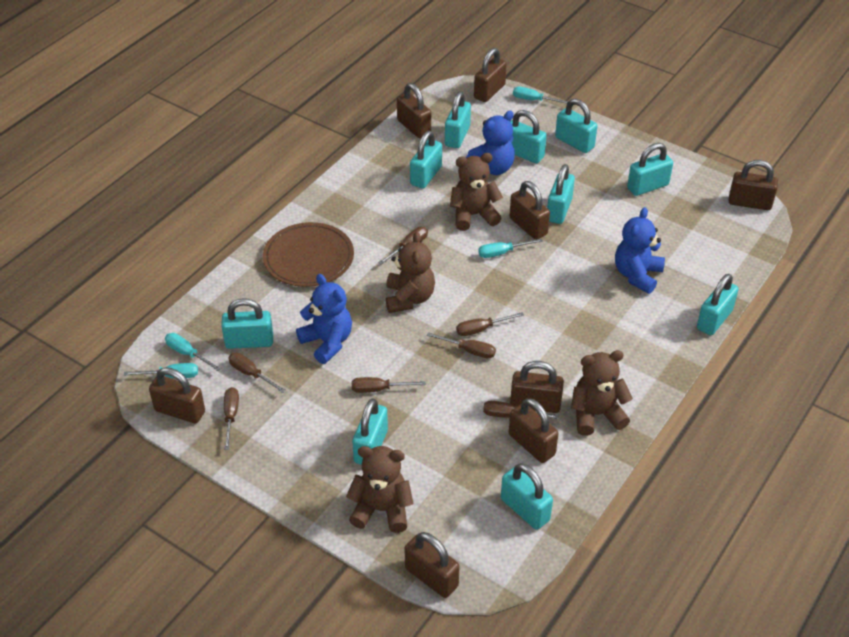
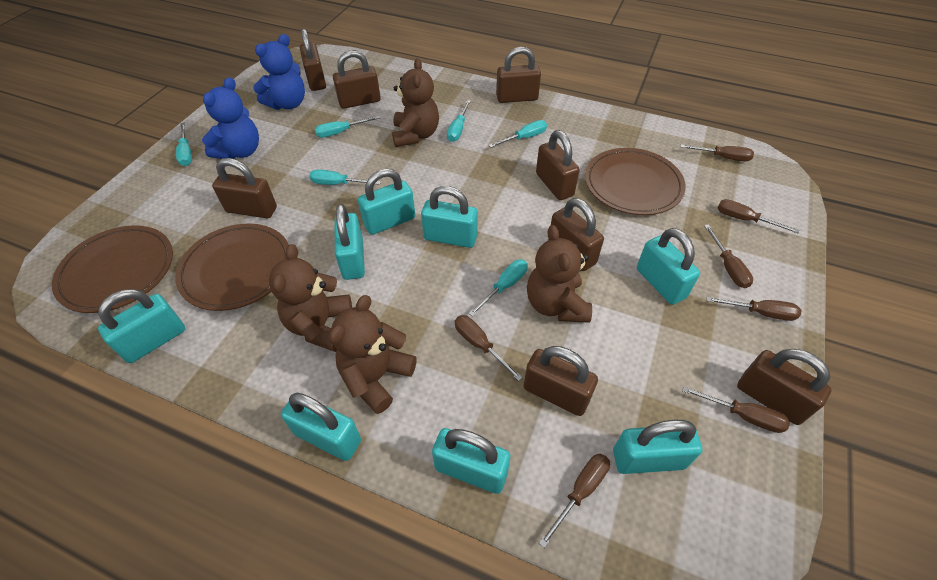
blue teddy bear: 3 -> 2
brown plate: 1 -> 3
turquoise padlock: 10 -> 8
turquoise screwdriver: 4 -> 6

